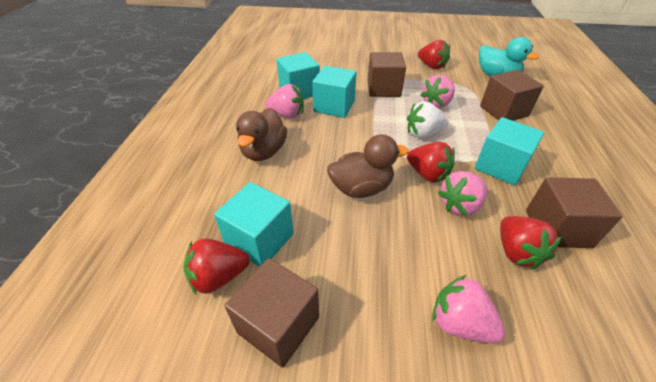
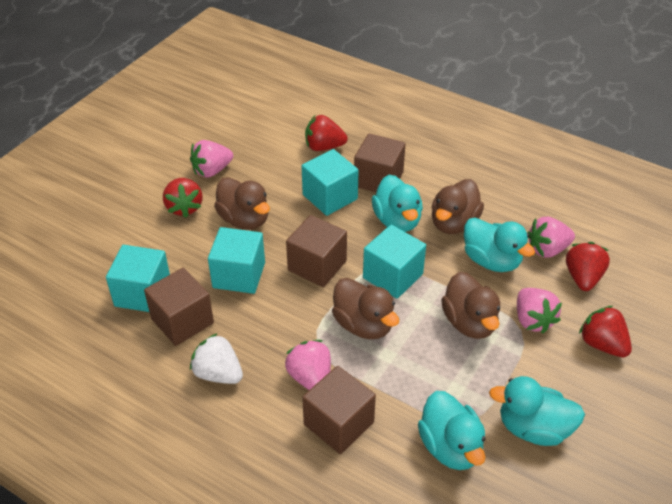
brown duck: 2 -> 4
turquoise duck: 1 -> 4

